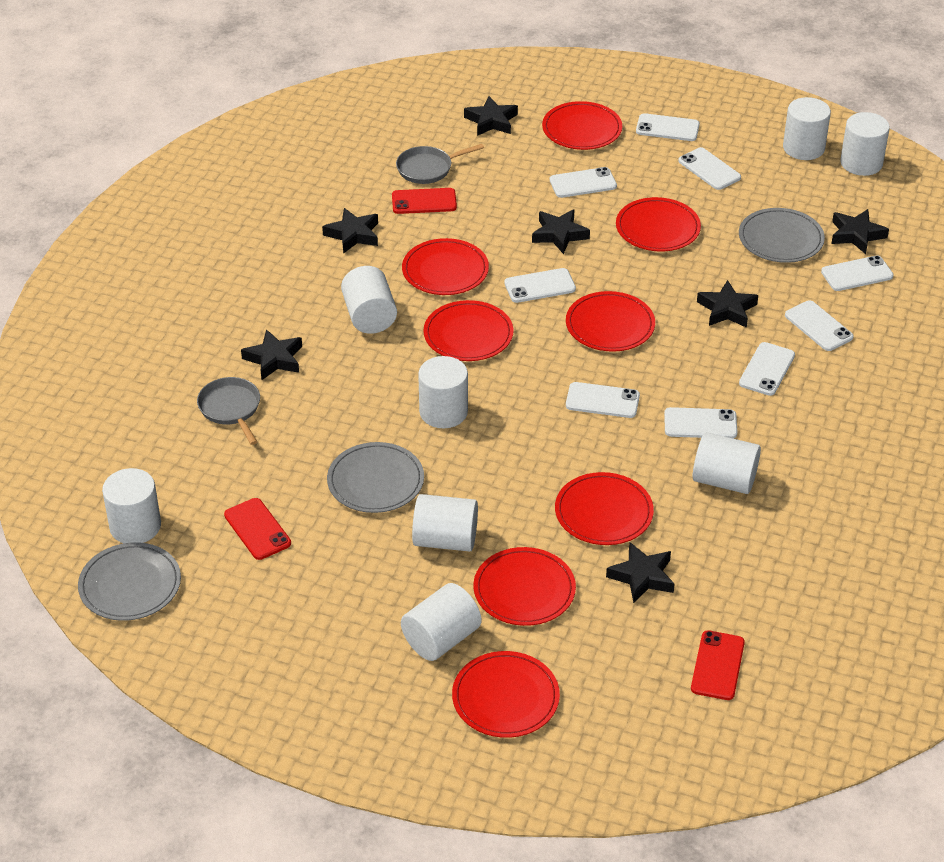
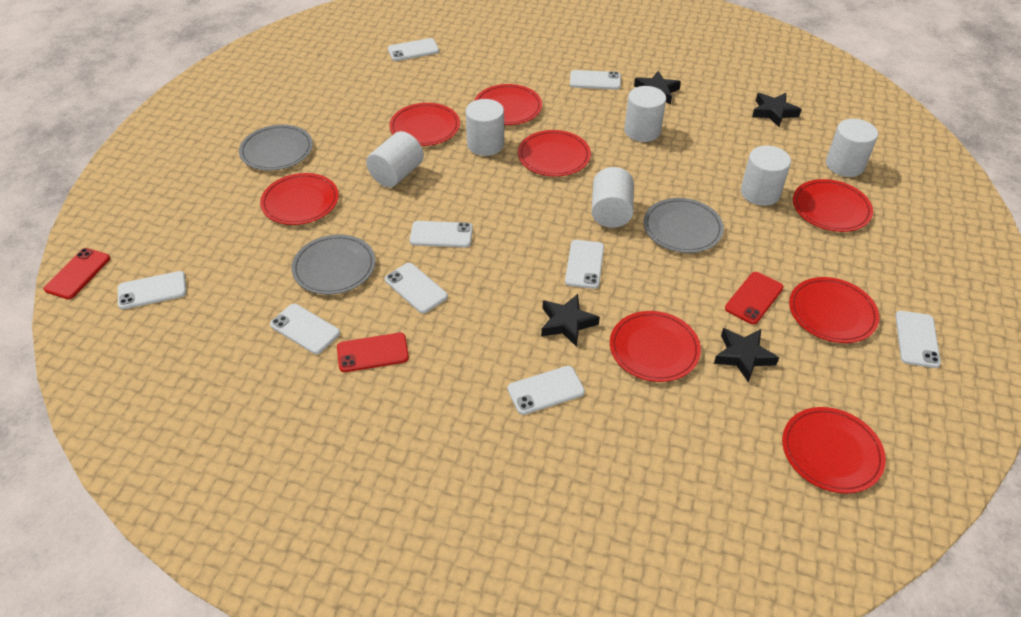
black star: 7 -> 4
grey pan: 2 -> 0
white cylinder: 8 -> 6

